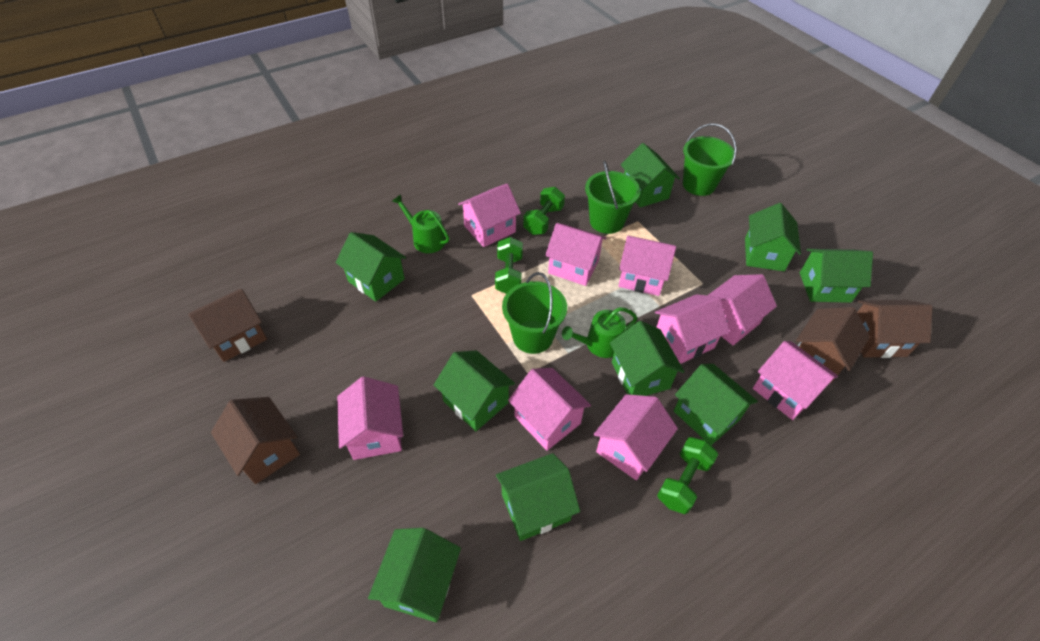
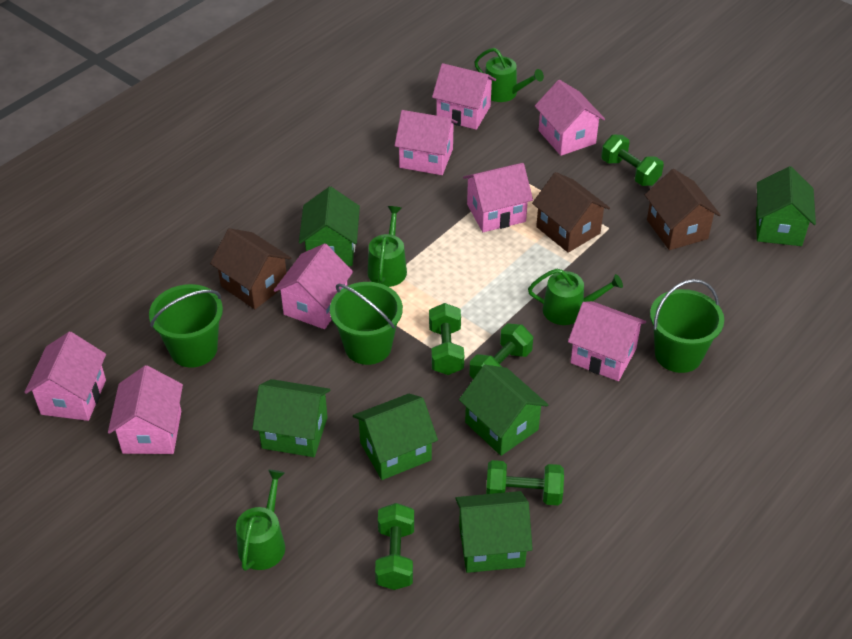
brown house: 4 -> 3
green dumbbell: 3 -> 5
green house: 9 -> 6
green watering can: 2 -> 4
pink house: 9 -> 8

